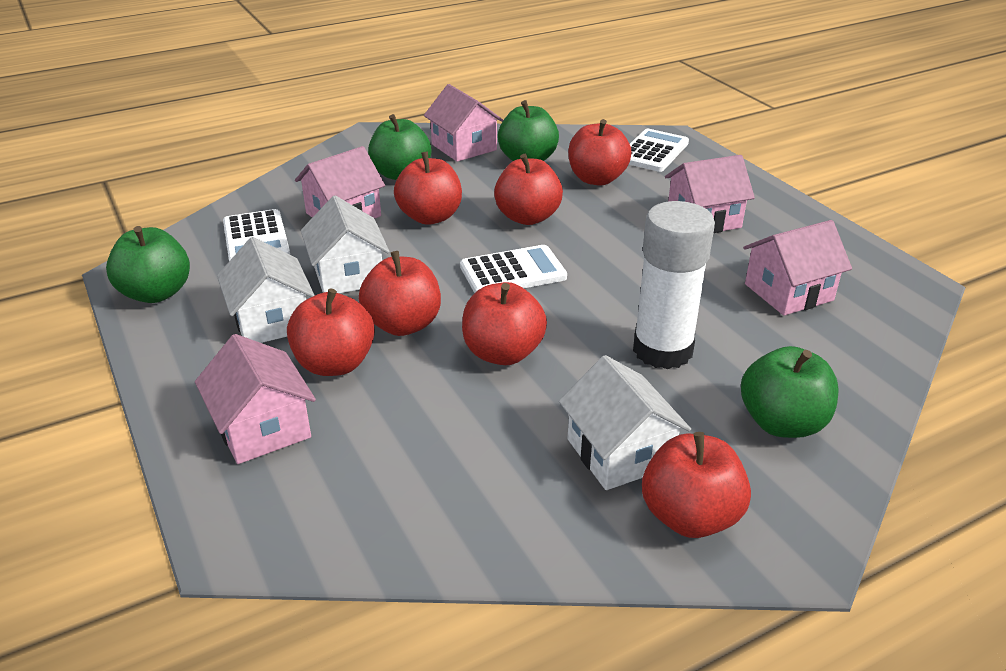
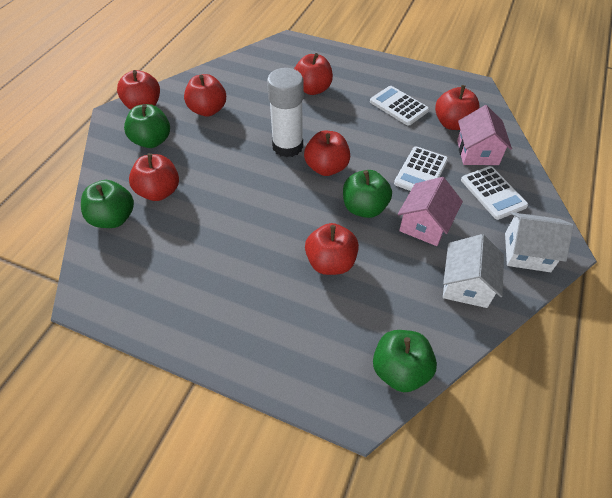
pink house: 5 -> 2
white house: 3 -> 2

